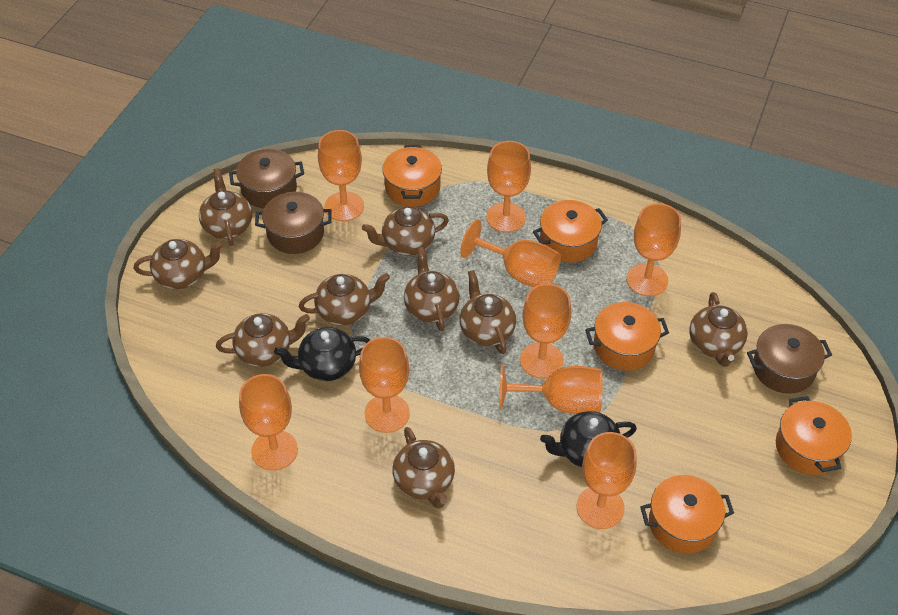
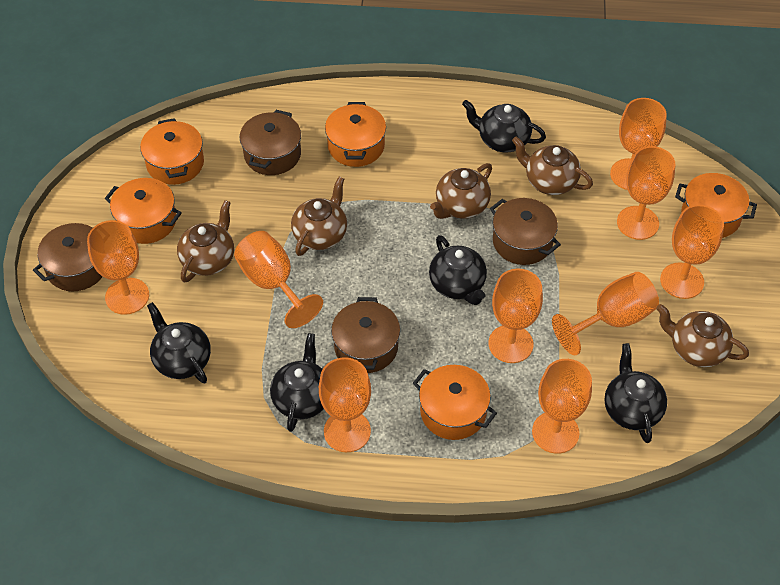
black teapot: 2 -> 5
brown pot: 3 -> 4
brown teapot: 9 -> 5

